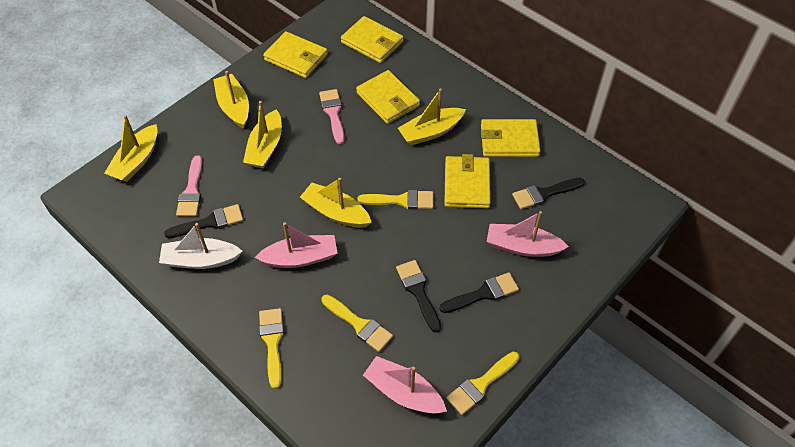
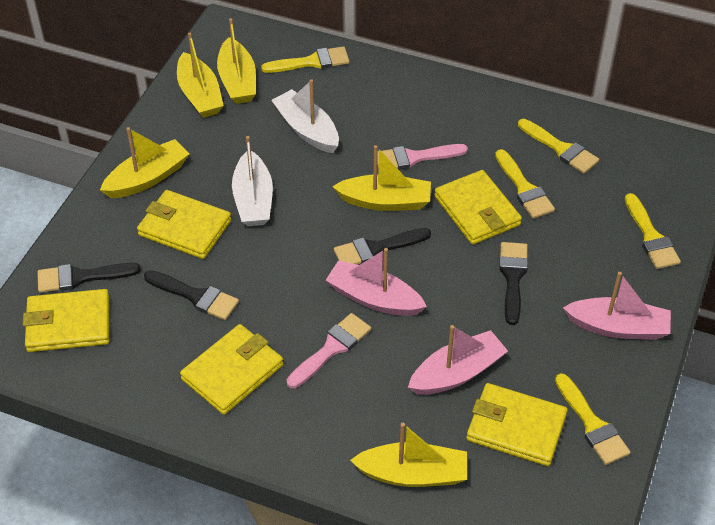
white boat: 1 -> 2
yellow brush: 4 -> 5

